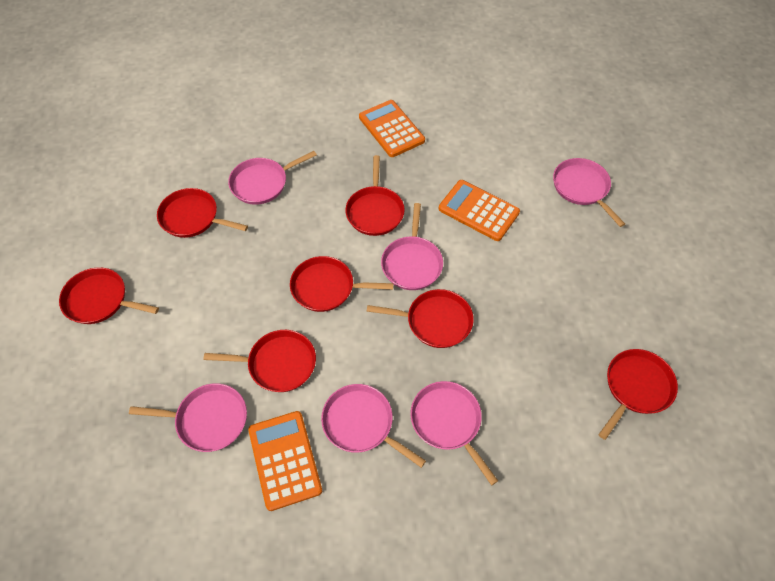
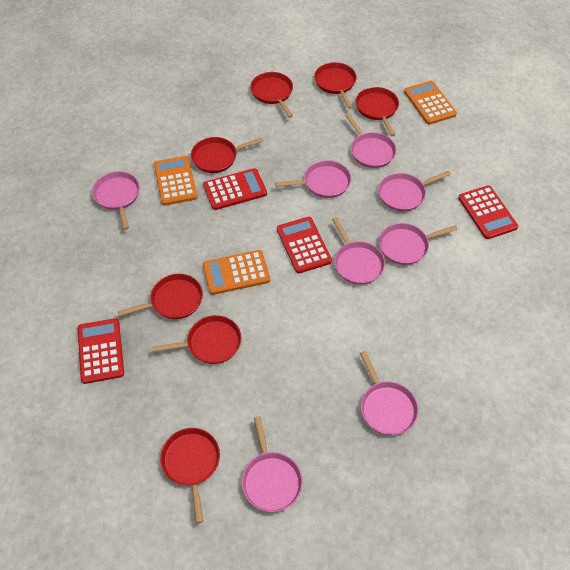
pink pan: 6 -> 8
red calculator: 0 -> 4

